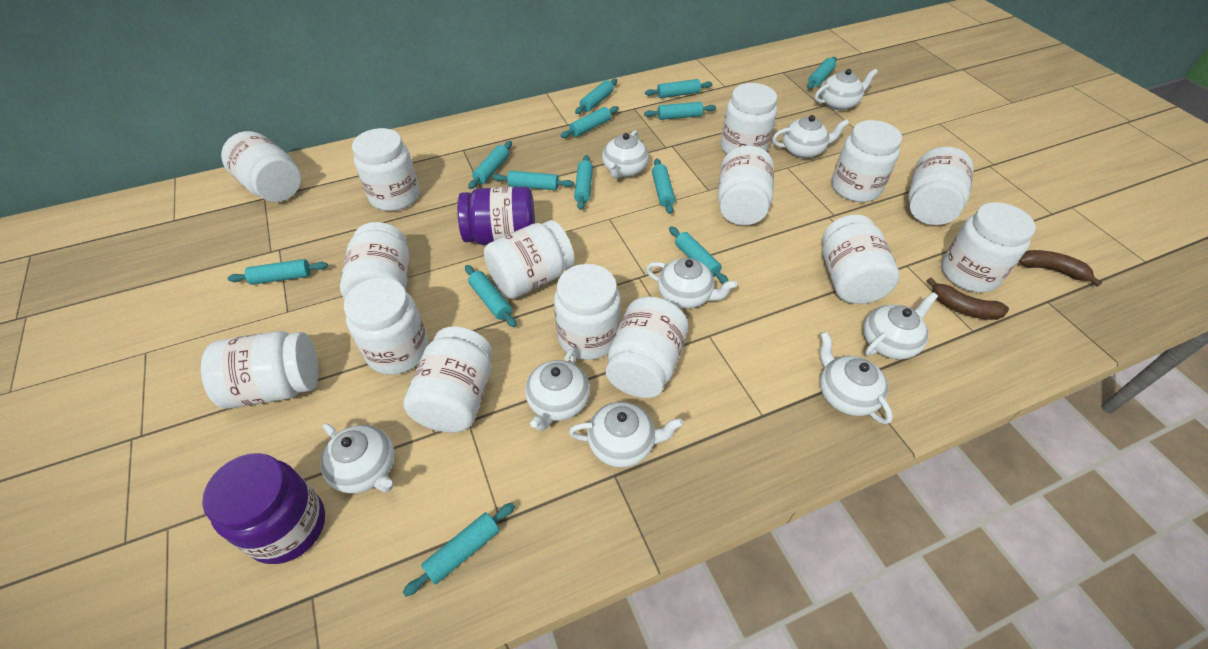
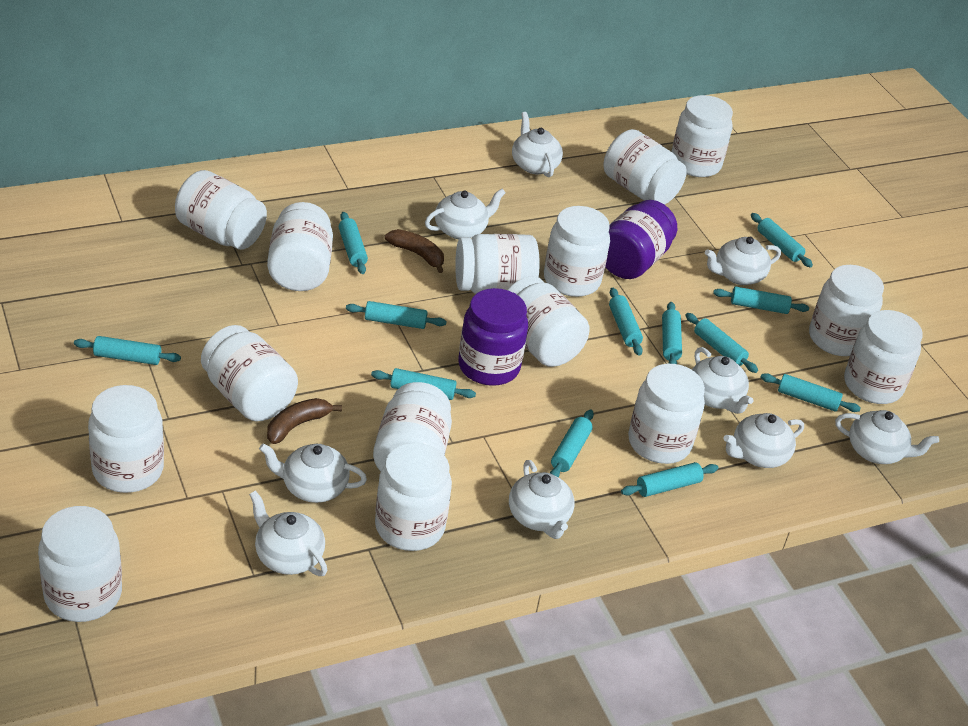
turquoise rolling pin: 13 -> 12

